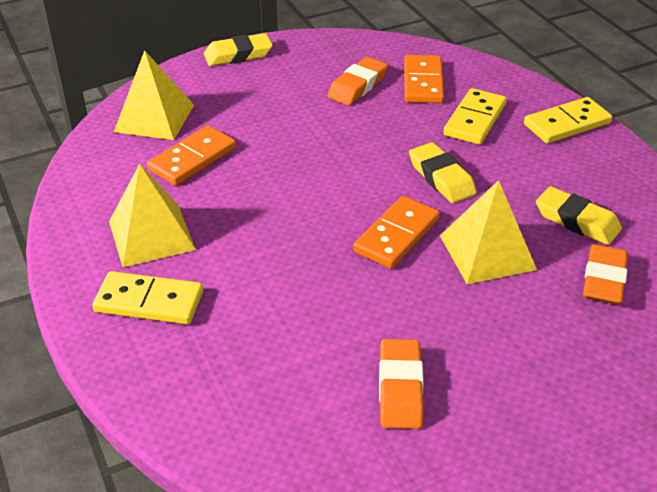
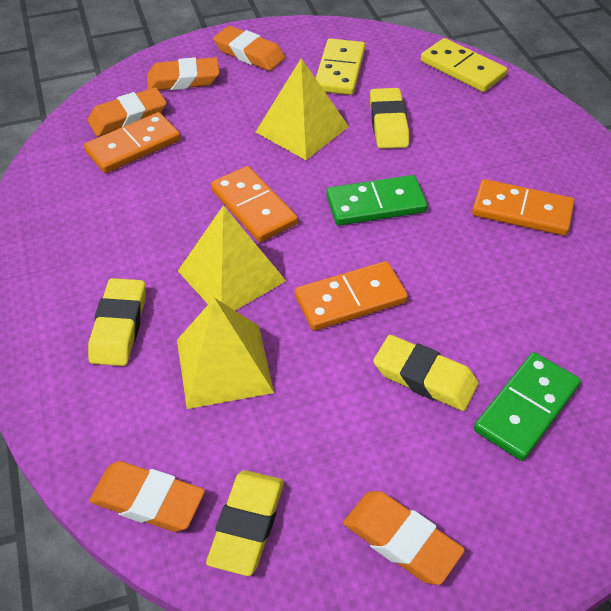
green domino: 0 -> 2
orange domino: 3 -> 4
orange eraser: 3 -> 5
yellow domino: 3 -> 2
yellow eraser: 3 -> 4

